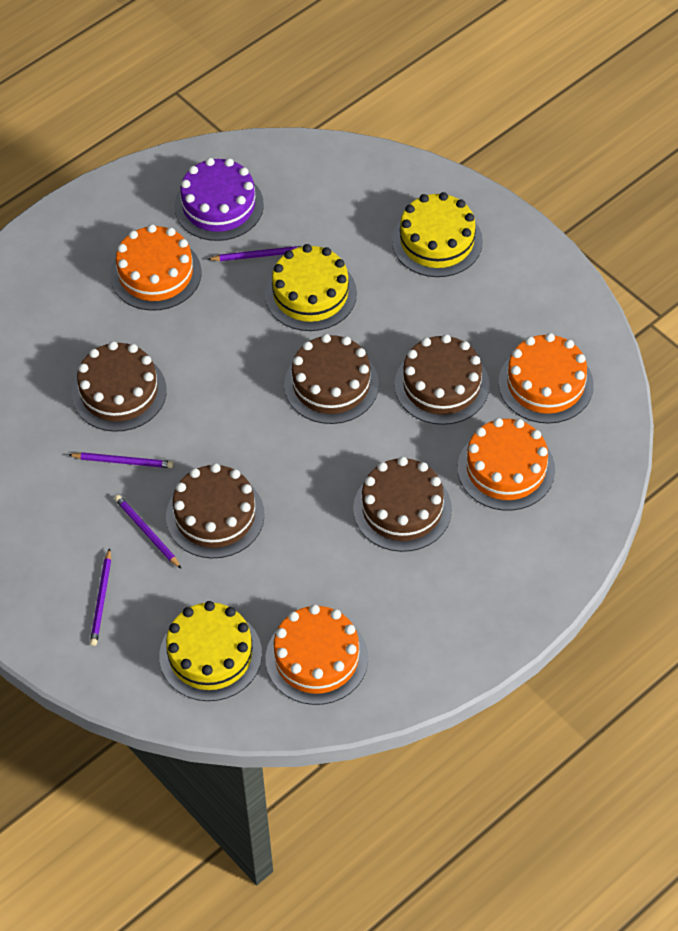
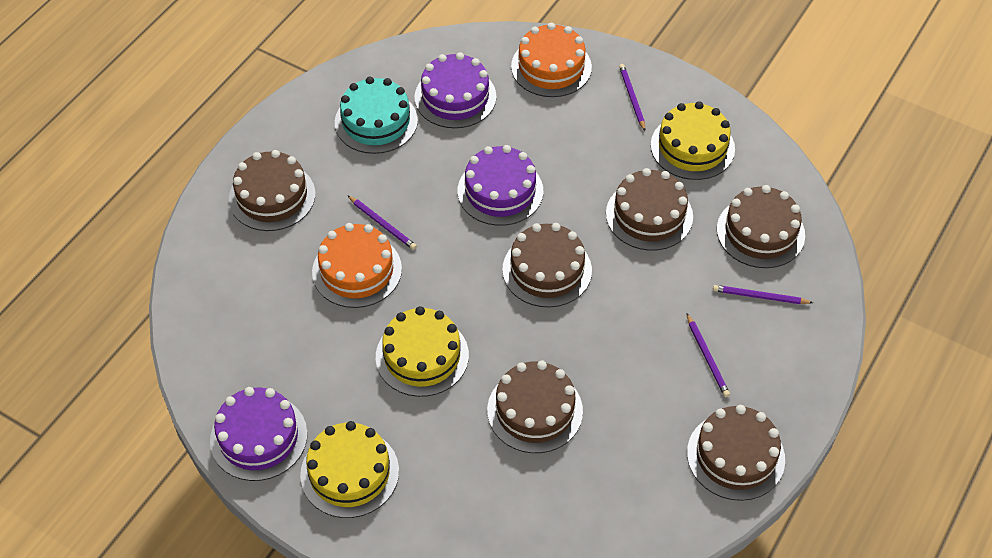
brown cake: 5 -> 6
orange cake: 4 -> 2
purple cake: 1 -> 3
turquoise cake: 0 -> 1

